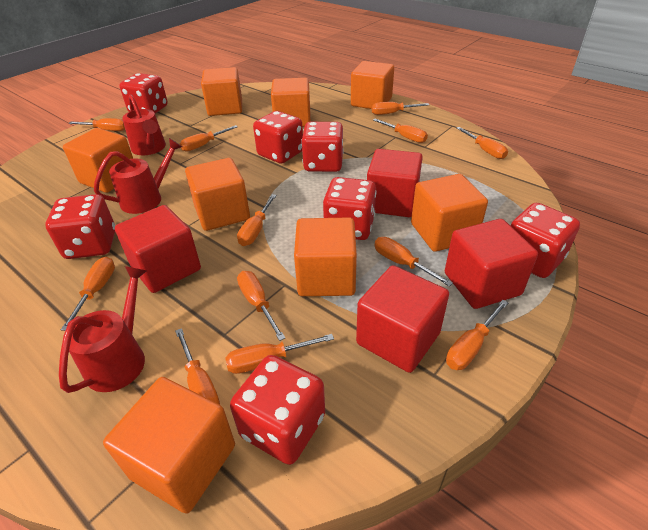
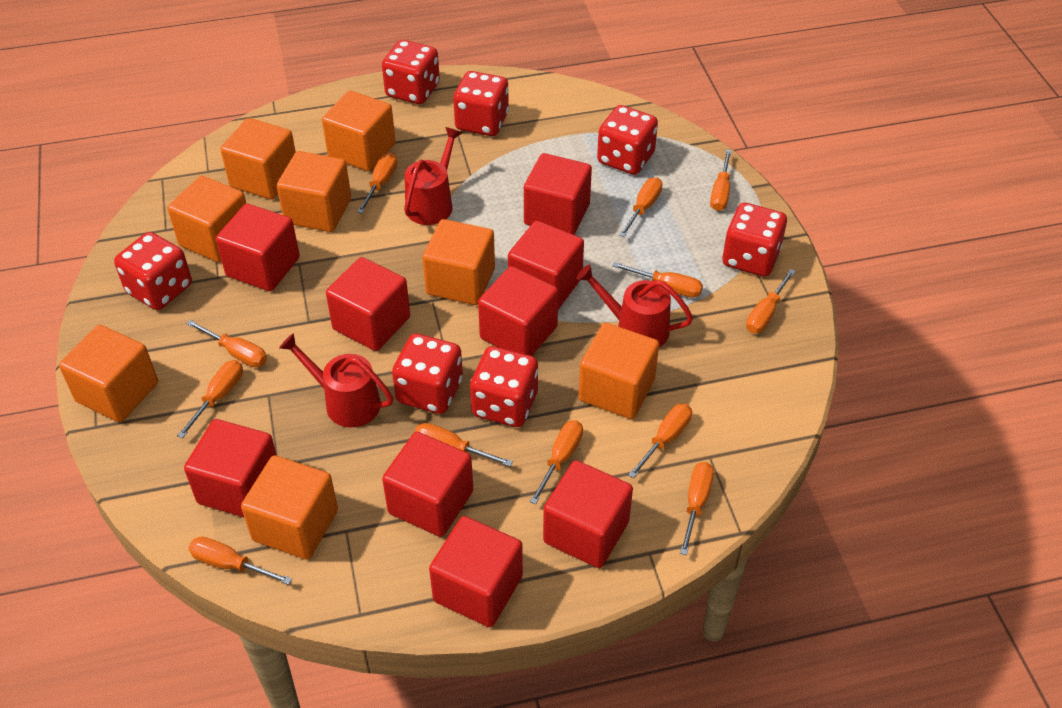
red cube: 4 -> 9

